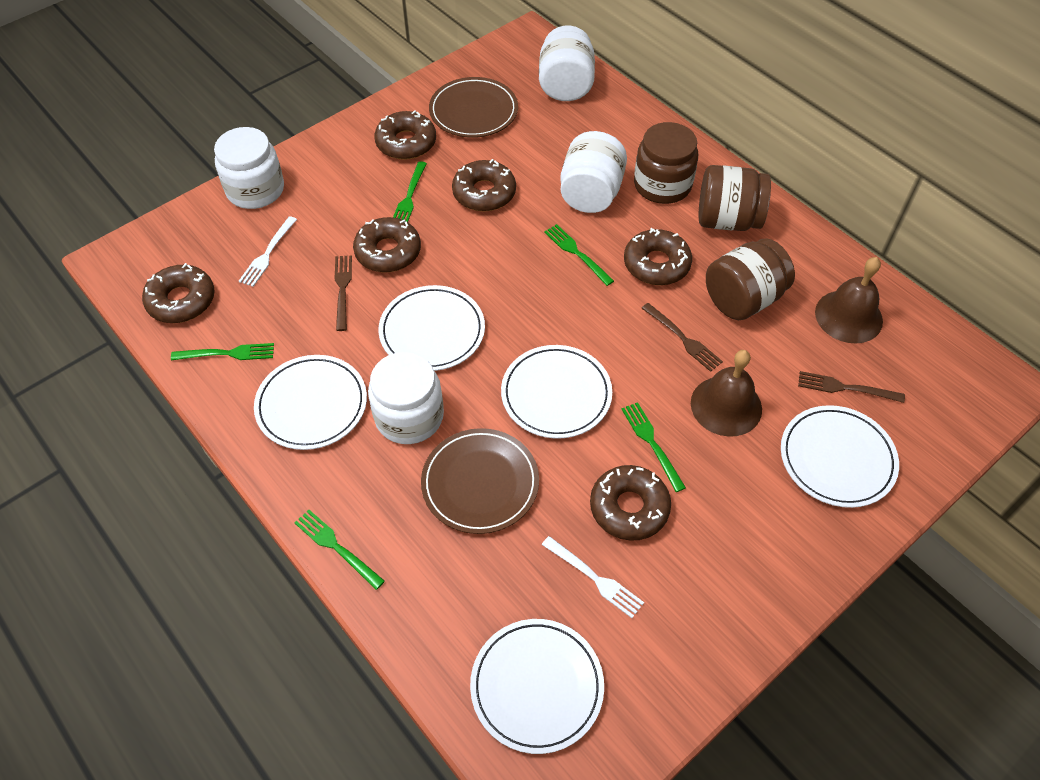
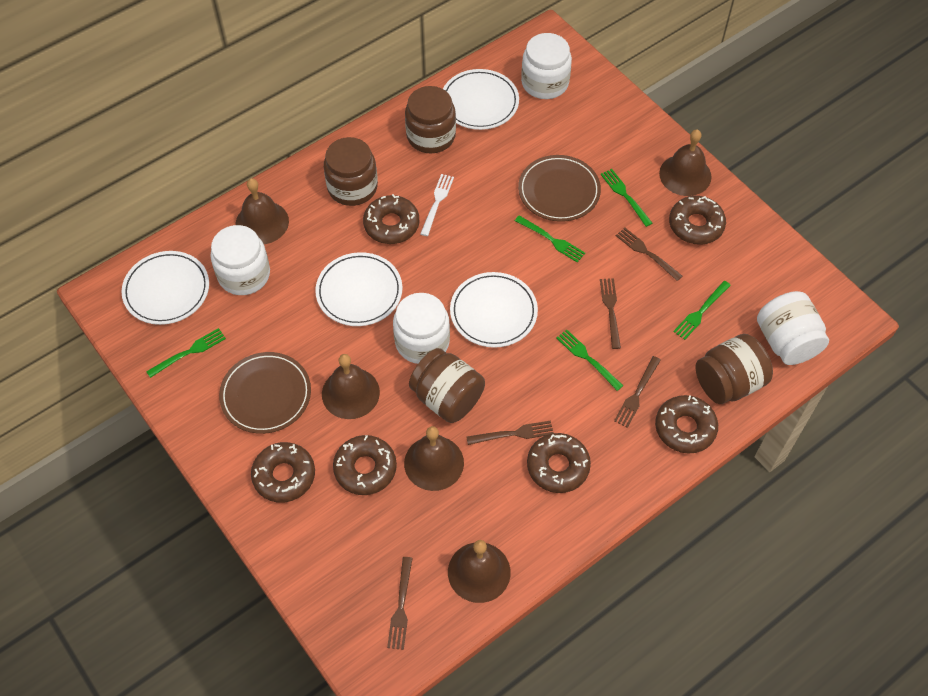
brown bell: 2 -> 5
brown fork: 3 -> 5
brown jar: 3 -> 4
white fork: 2 -> 1
white plate: 5 -> 4

